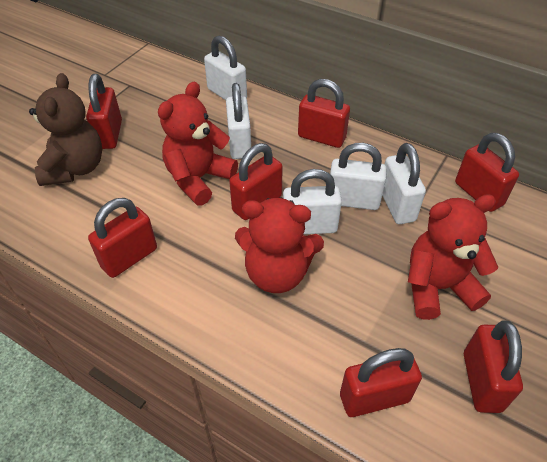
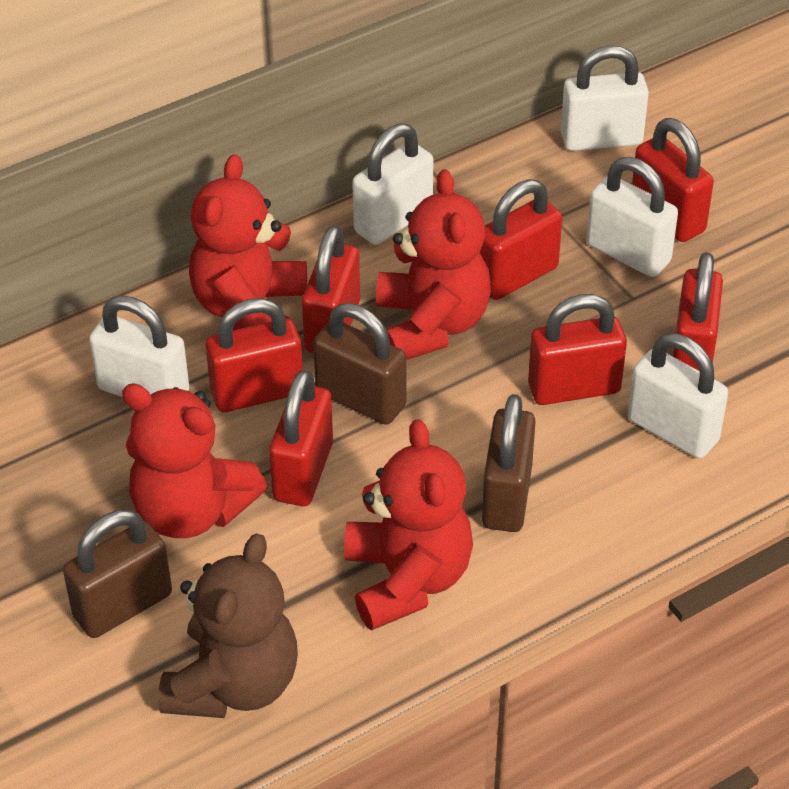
brown padlock: 0 -> 3
red teddy bear: 3 -> 4

